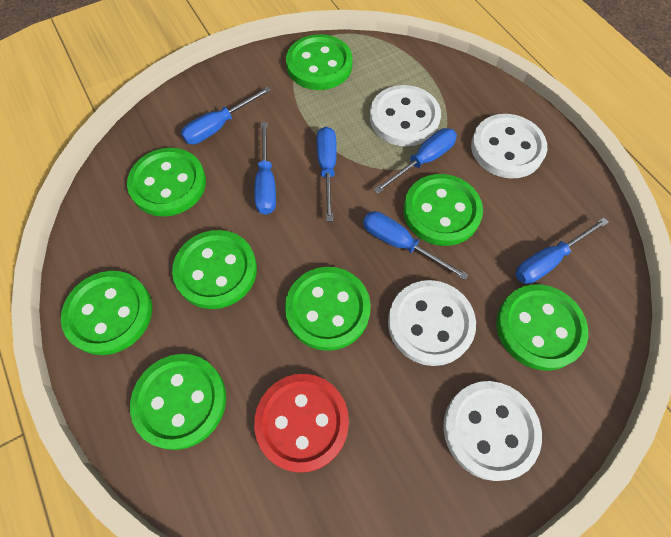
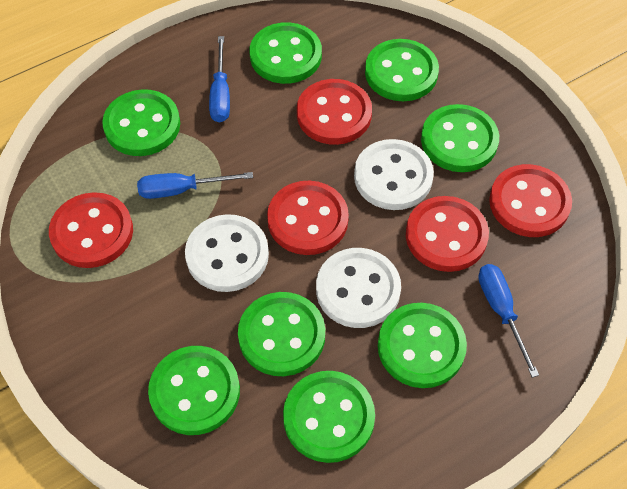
blue screwdriver: 6 -> 3
red button: 1 -> 5
white button: 4 -> 3

